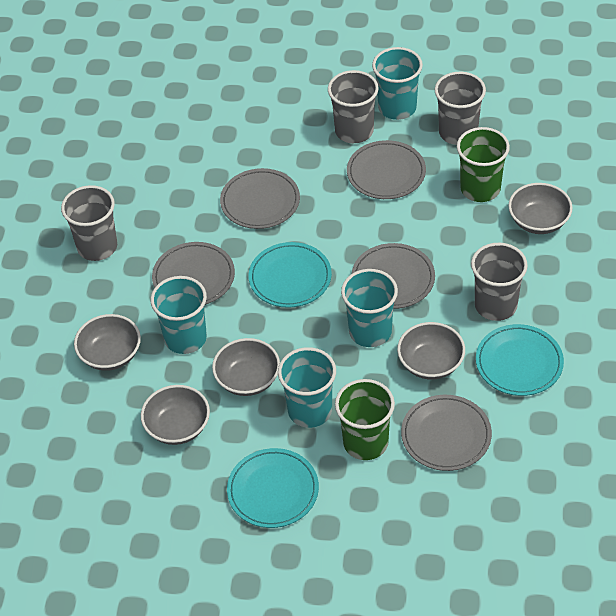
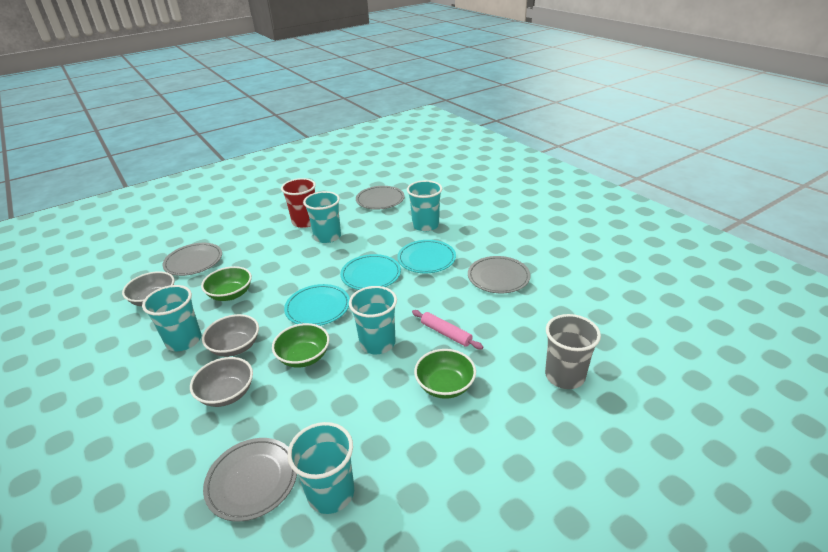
green bowl: 0 -> 3
green cup: 2 -> 0
grey bowl: 5 -> 3
grey cup: 4 -> 1
grey plate: 5 -> 4
pink rolling pin: 0 -> 1
red cup: 0 -> 1
turquoise cup: 4 -> 5

